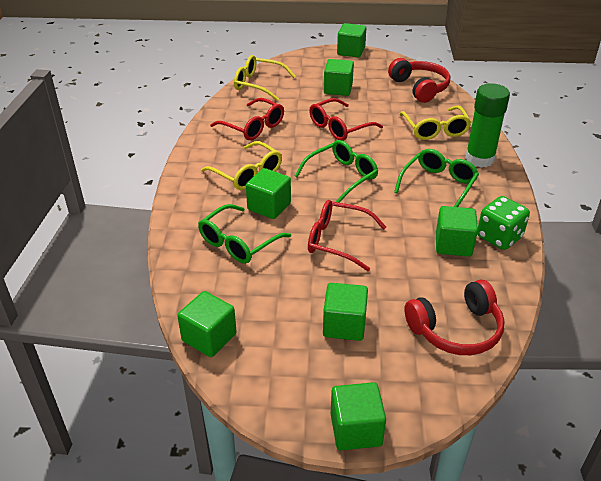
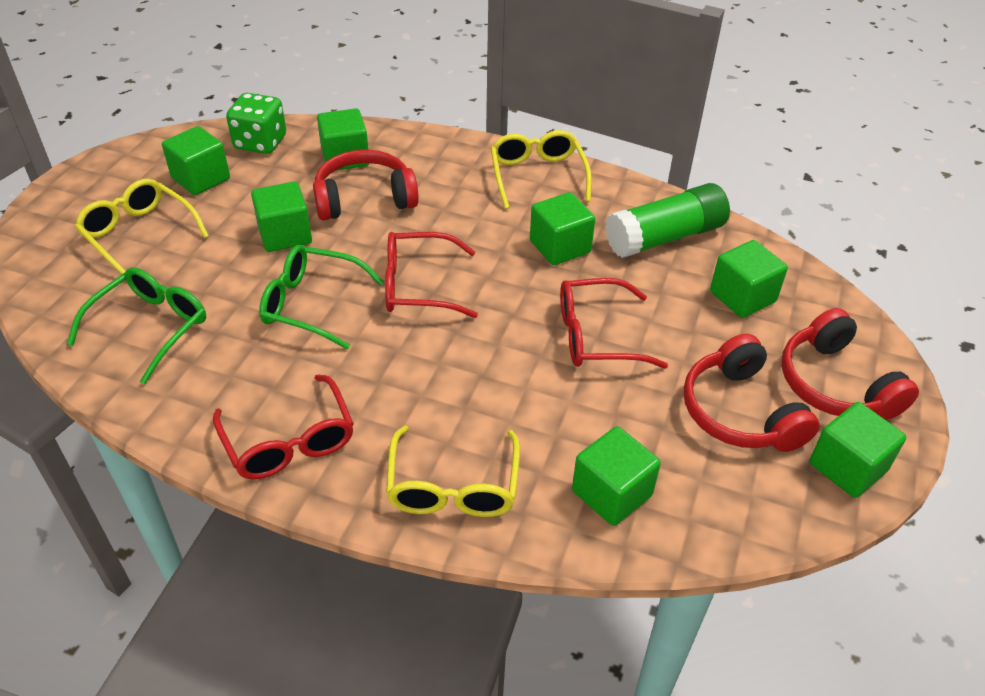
green glasses: 3 -> 2
red headphones: 2 -> 3

